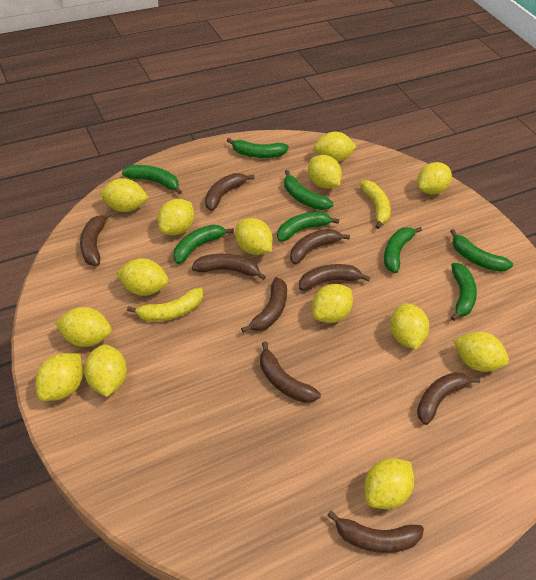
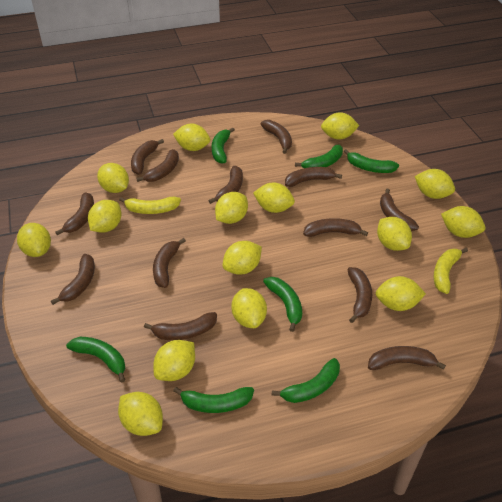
brown banana: 9 -> 13
green banana: 8 -> 7
yellow lemon: 14 -> 15

